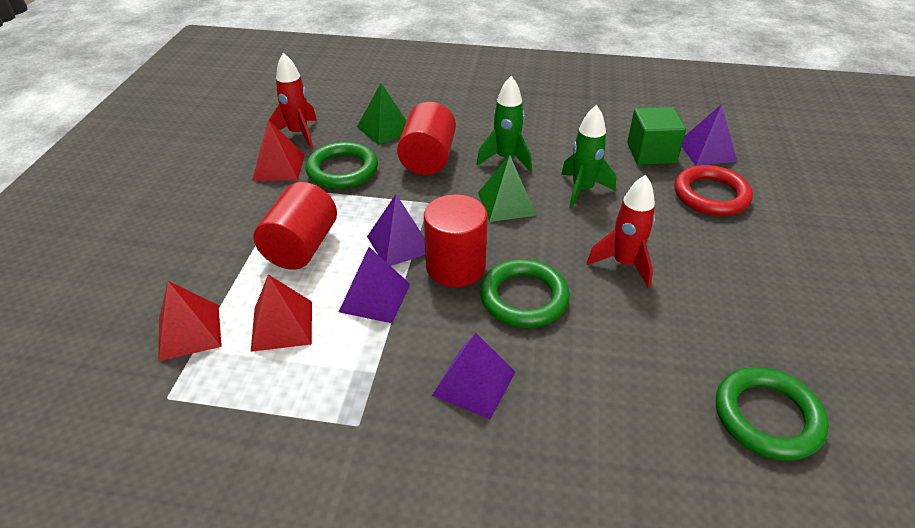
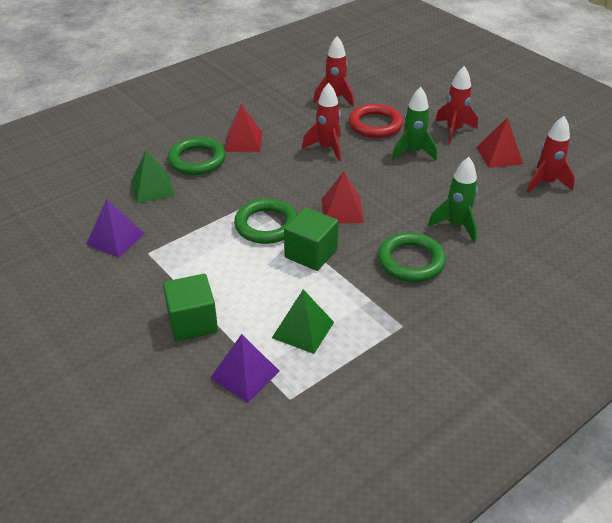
green cube: 1 -> 2
purple pyramid: 4 -> 2
red cylinder: 3 -> 0
red rocket: 2 -> 4

